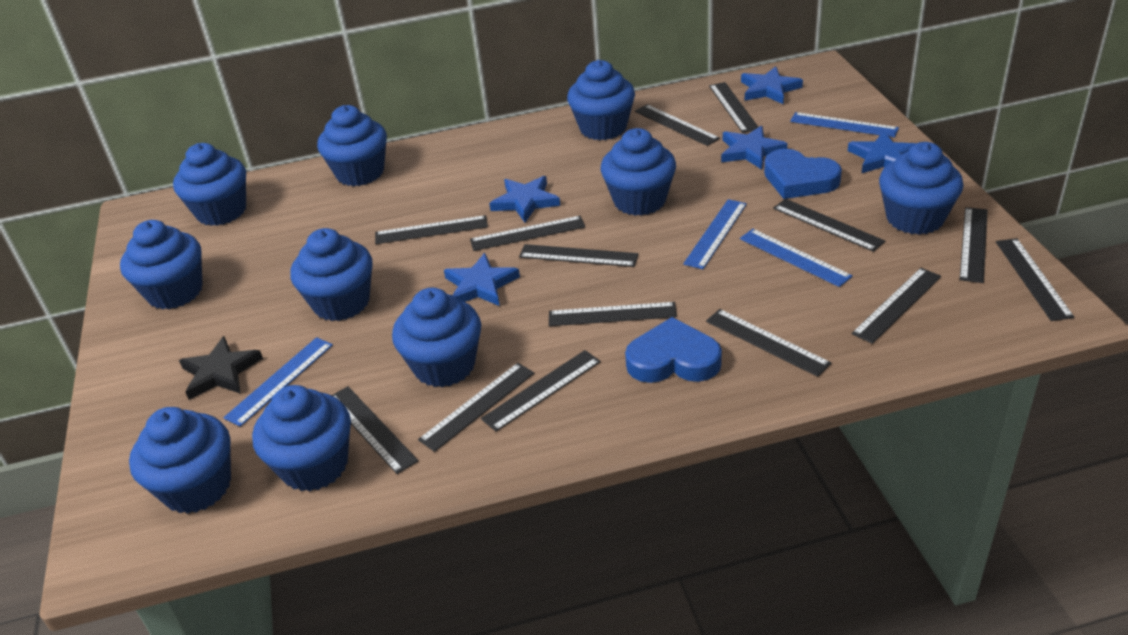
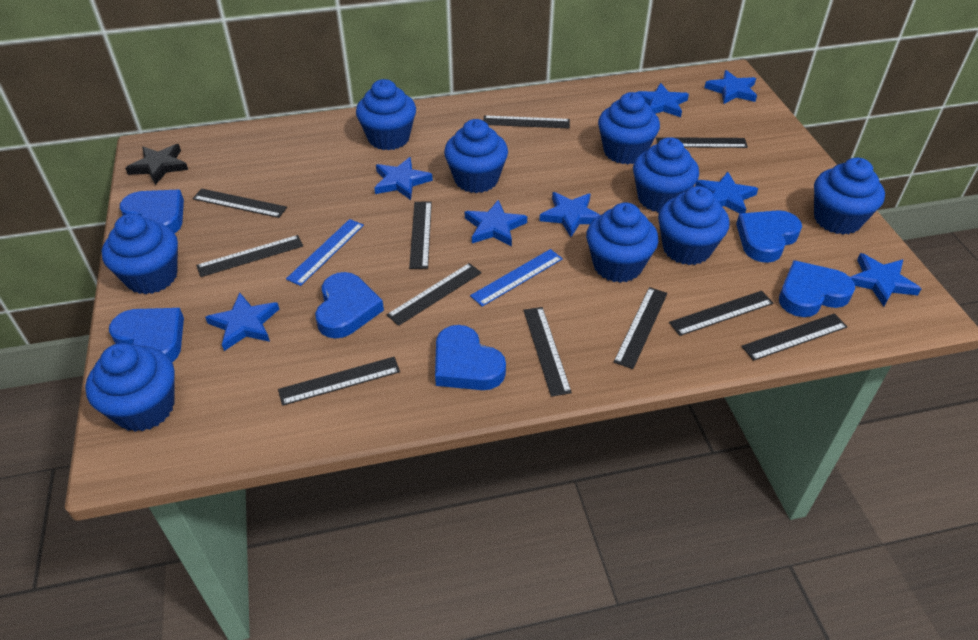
black ruler: 14 -> 11
blue cupcake: 10 -> 9
blue heart: 2 -> 6
blue ruler: 4 -> 2
blue star: 5 -> 8

